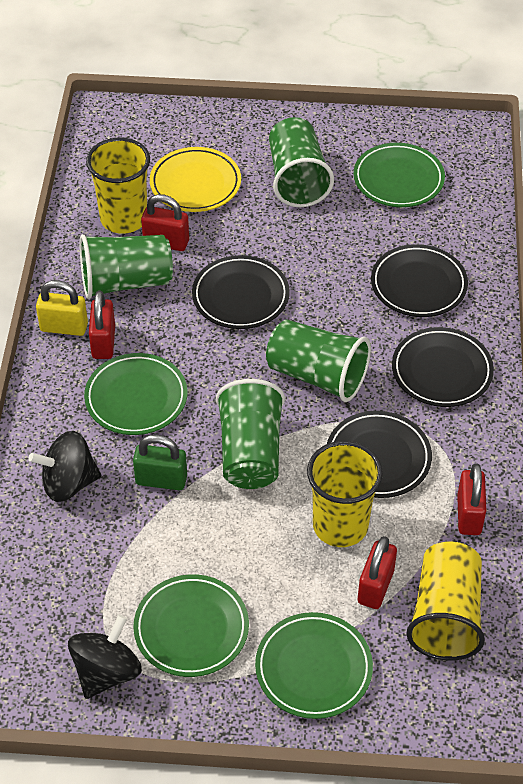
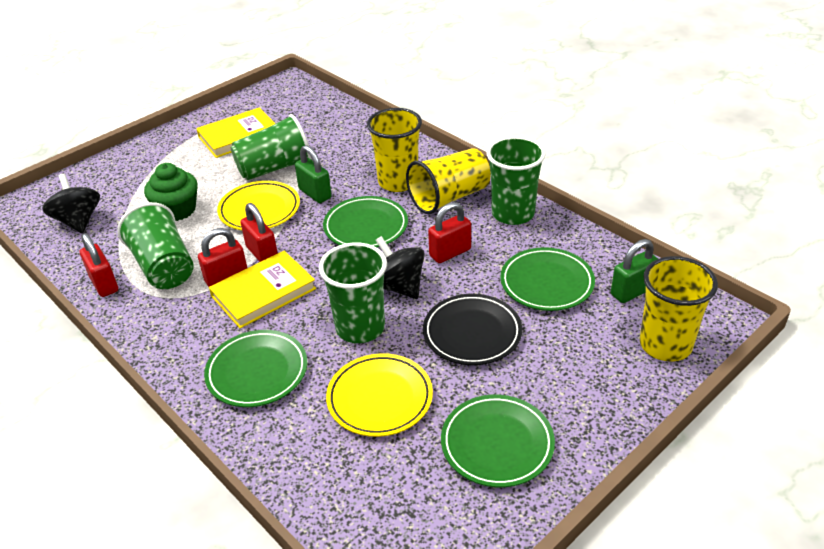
black plate: 4 -> 1
green cupcake: 0 -> 1
green padlock: 1 -> 2
yellow book: 0 -> 2
yellow padlock: 1 -> 0
yellow plate: 1 -> 2

